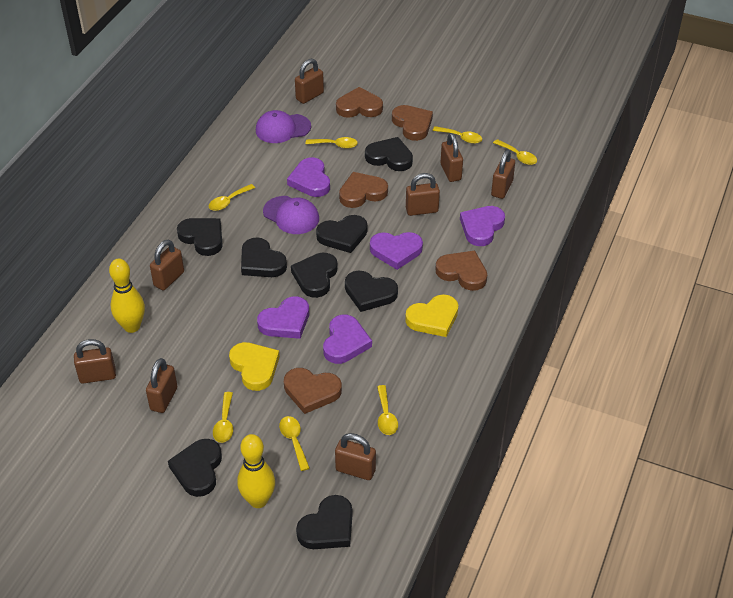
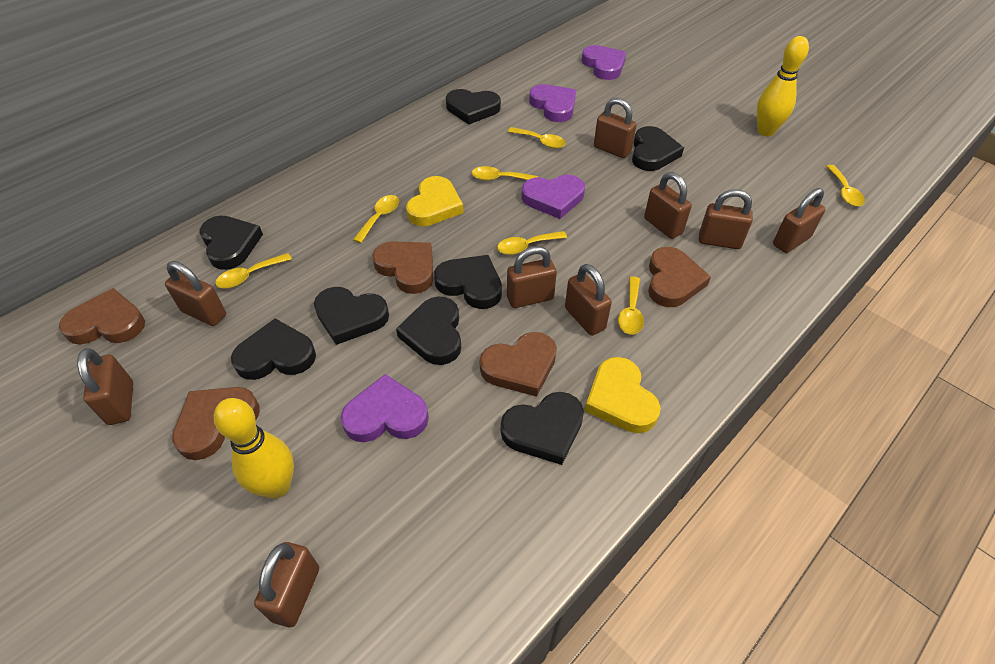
brown padlock: 8 -> 9
purple cap: 2 -> 0
purple heart: 5 -> 4

